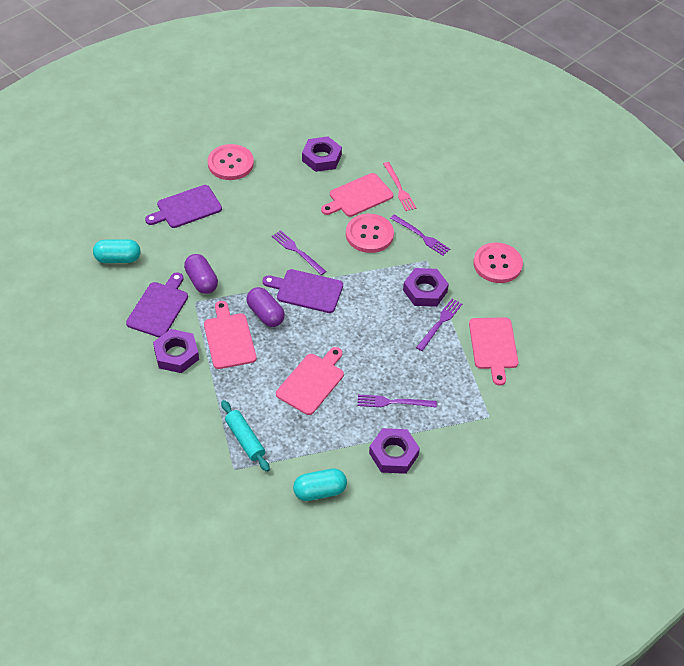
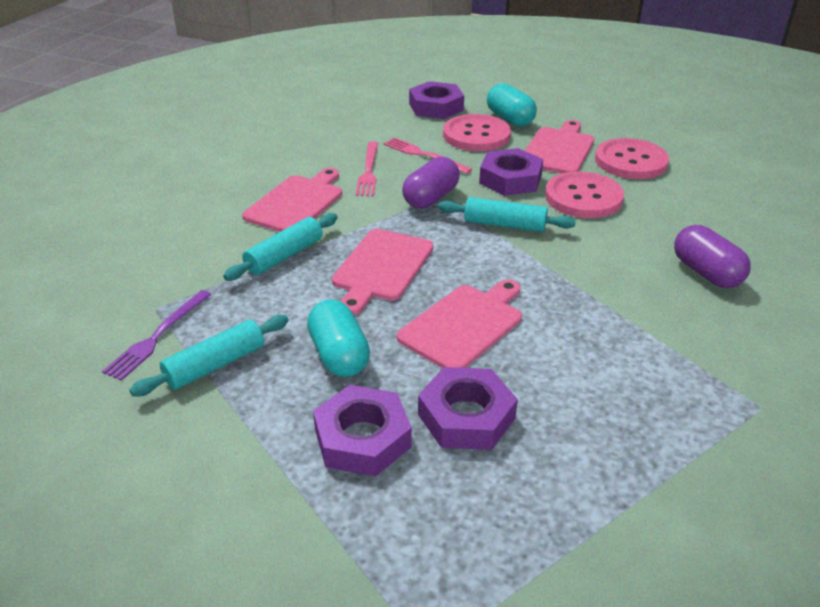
pink fork: 1 -> 2
purple cutting board: 3 -> 0
purple fork: 4 -> 1
turquoise rolling pin: 1 -> 3

